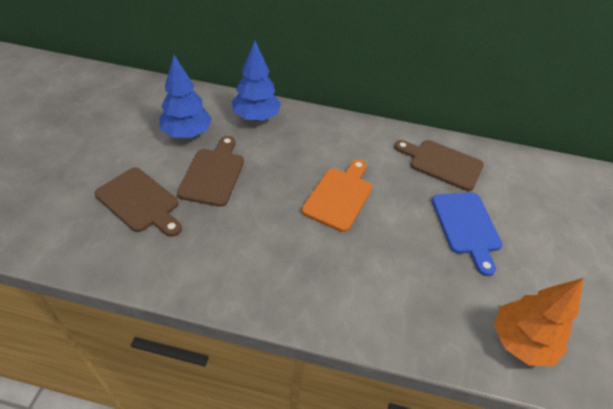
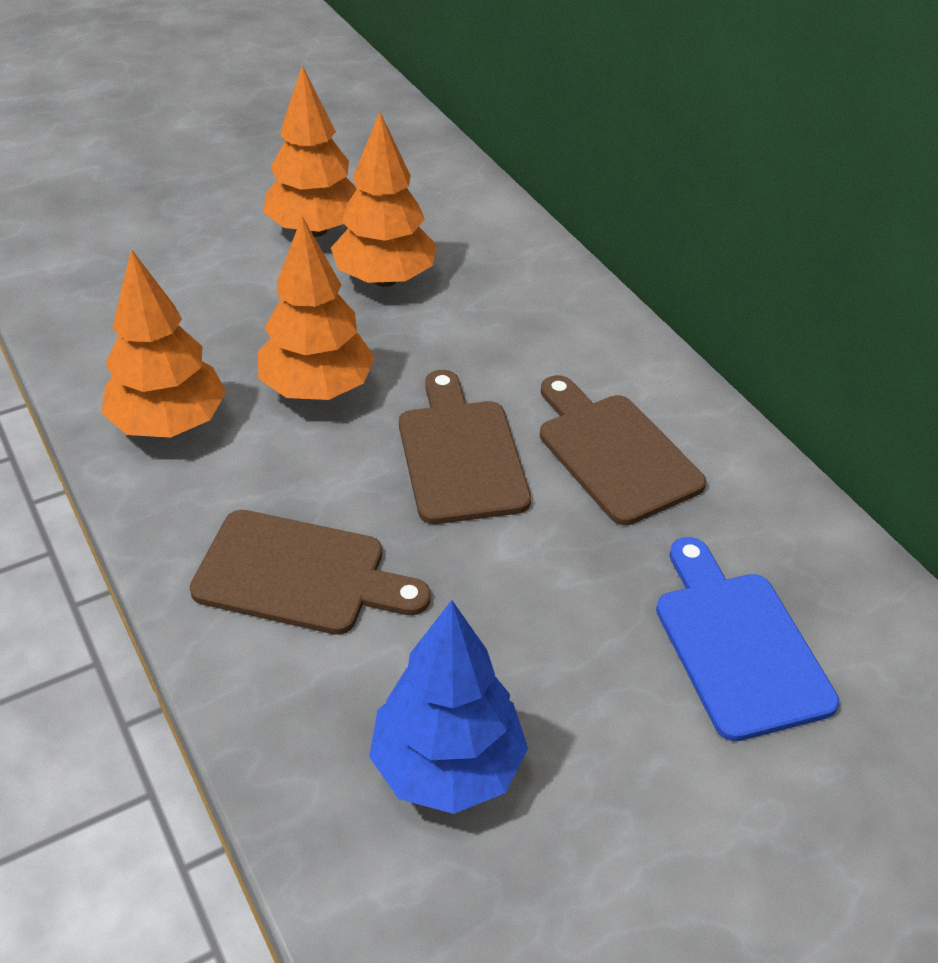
blue tree: 2 -> 1
orange cutting board: 1 -> 0
orange tree: 1 -> 4

